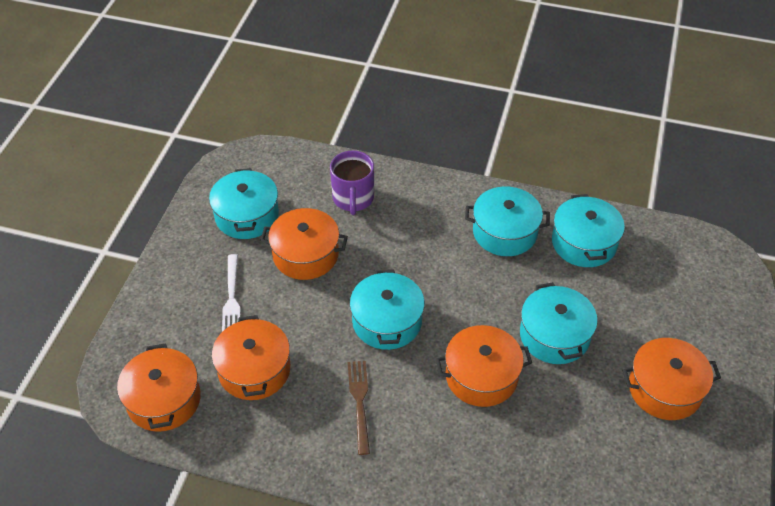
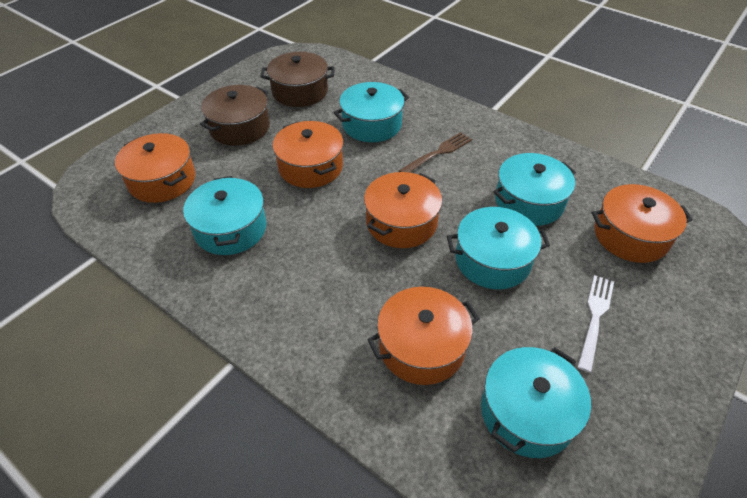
brown pot: 0 -> 2
purple mug: 1 -> 0

